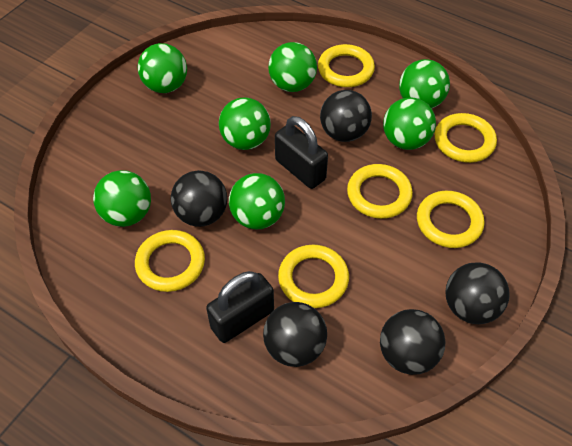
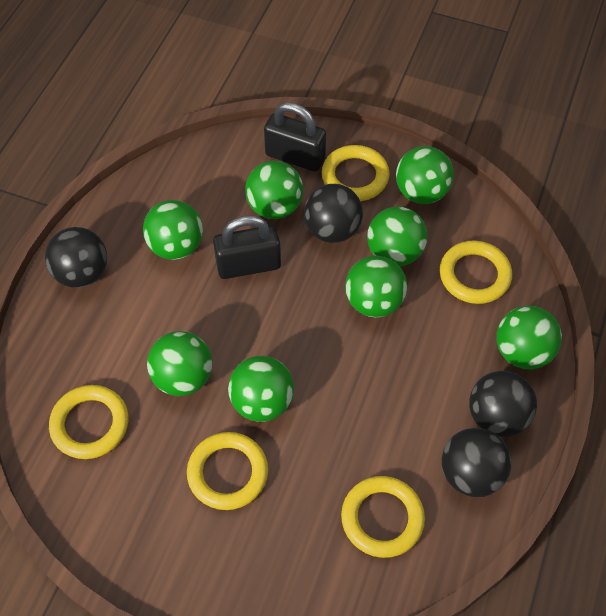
black ball: 5 -> 4
green ball: 7 -> 8
yellow ring: 6 -> 5

